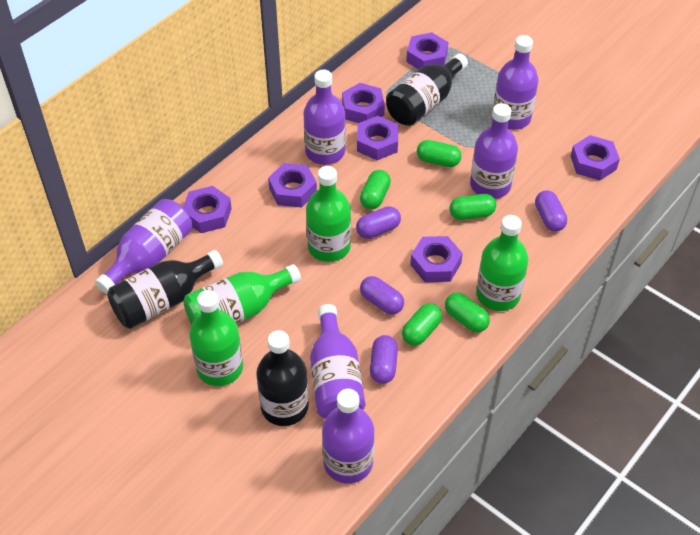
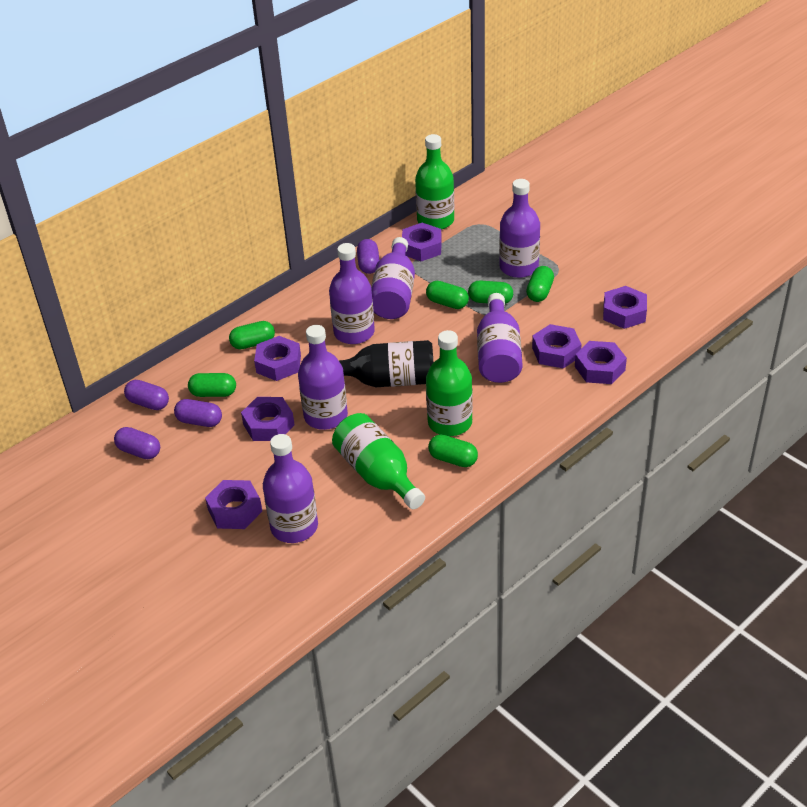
black bottle: 3 -> 1
green bottle: 4 -> 3
green capsule: 5 -> 6

